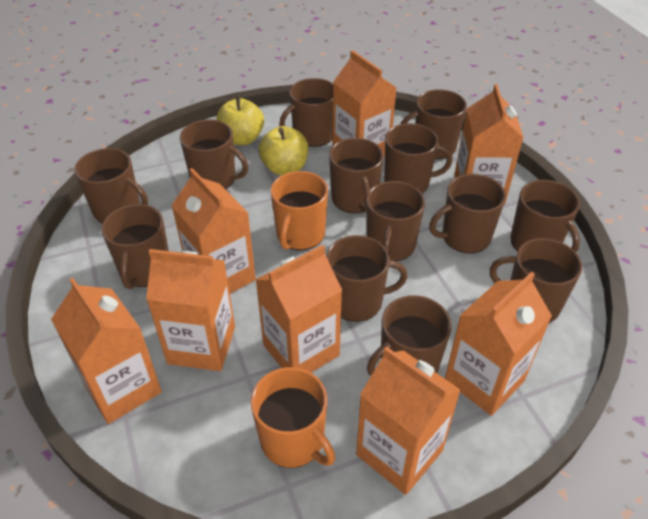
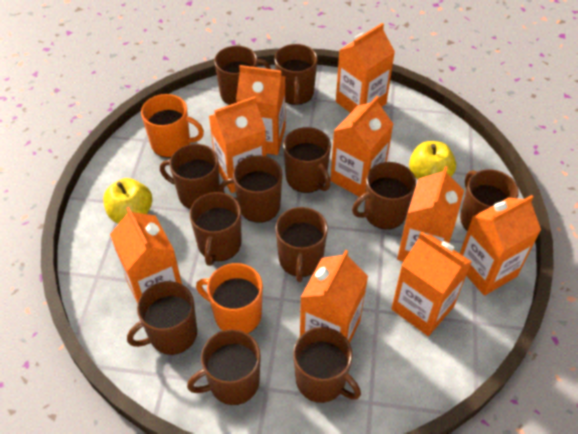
brown mug: 13 -> 12
orange carton: 8 -> 9

